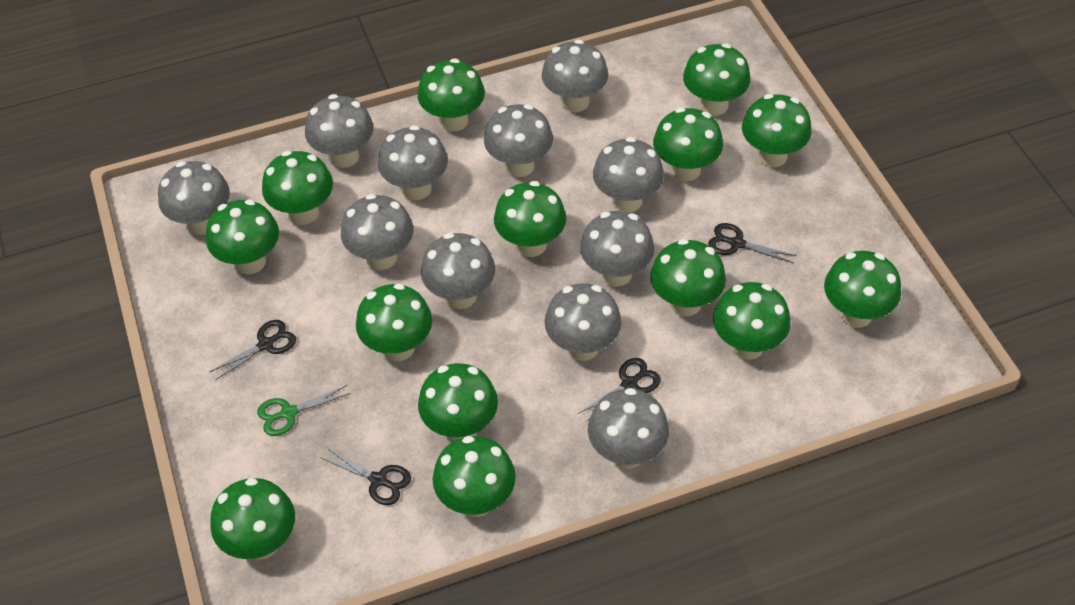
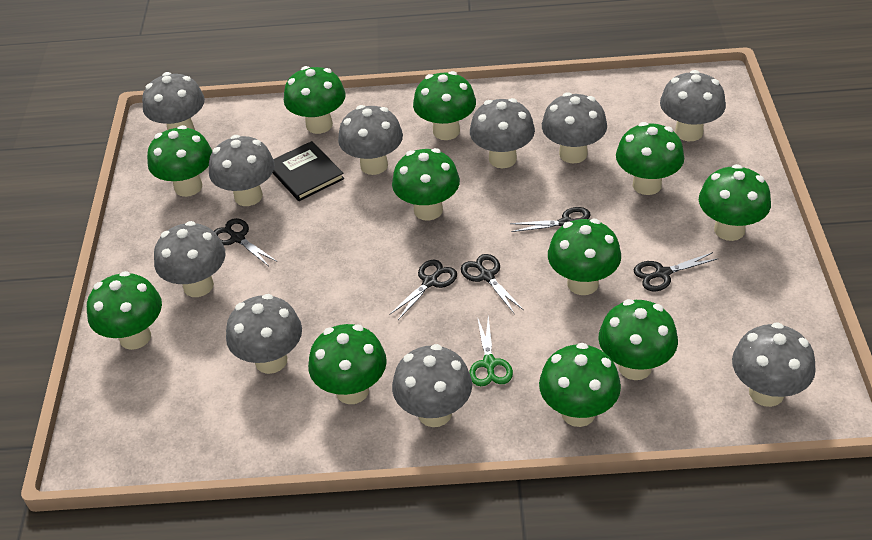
black book: 0 -> 1
black scissors: 4 -> 5
green mushroom: 14 -> 11
grey mushroom: 11 -> 10

